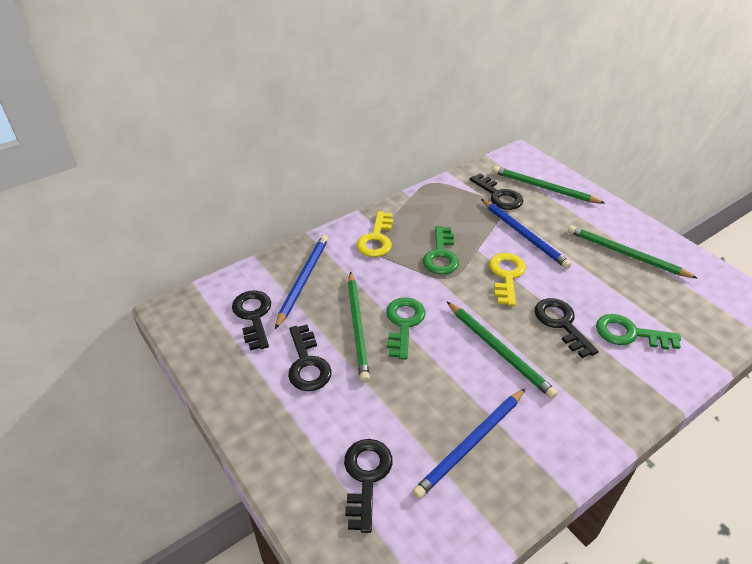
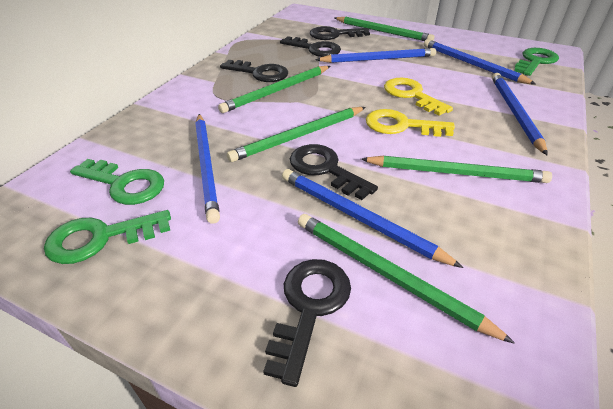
blue pencil: 3 -> 5
green pencil: 4 -> 5

